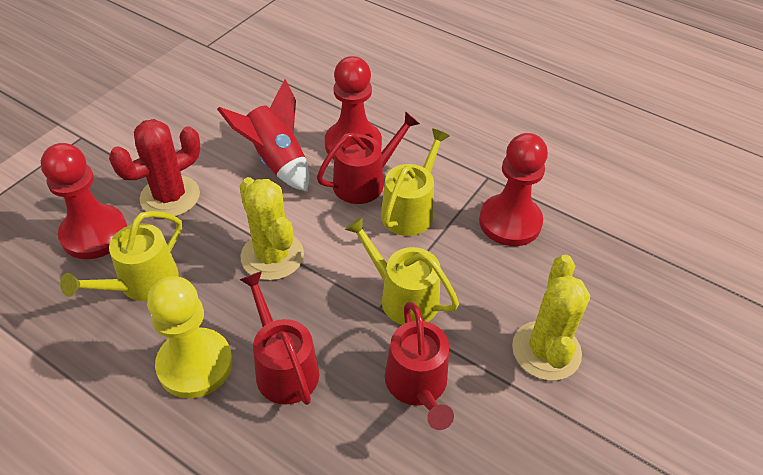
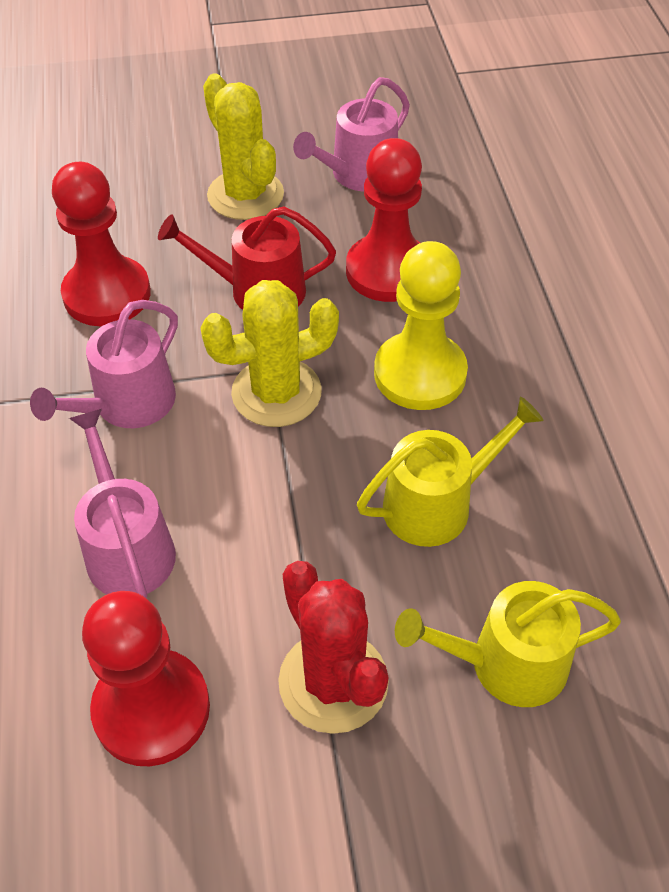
pink watering can: 0 -> 3
red rocket: 1 -> 0
red watering can: 3 -> 1
yellow watering can: 3 -> 2

